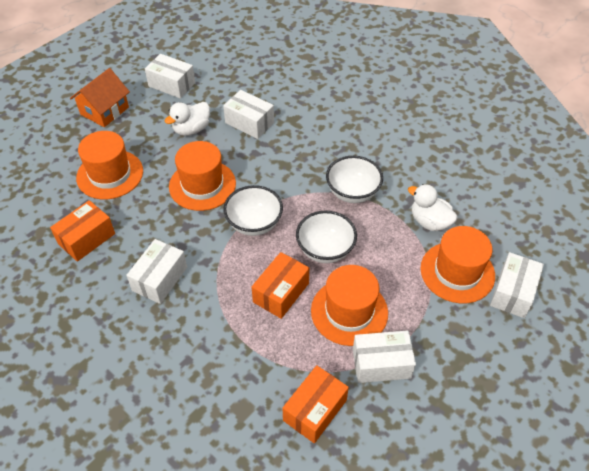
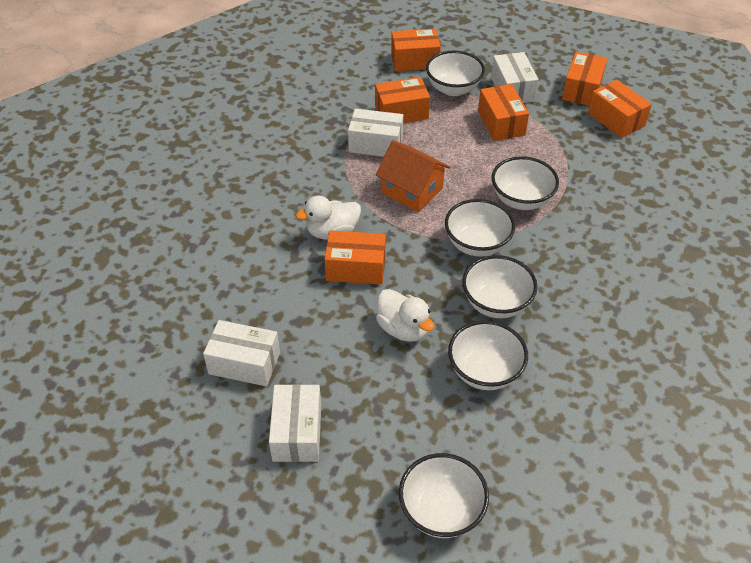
orange box: 3 -> 6
orange hat: 4 -> 0
white bowl: 3 -> 6
white box: 5 -> 4

